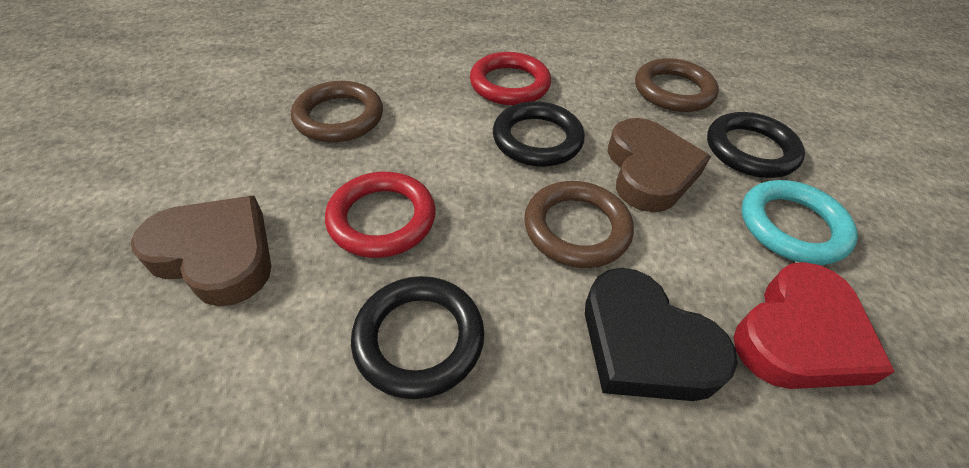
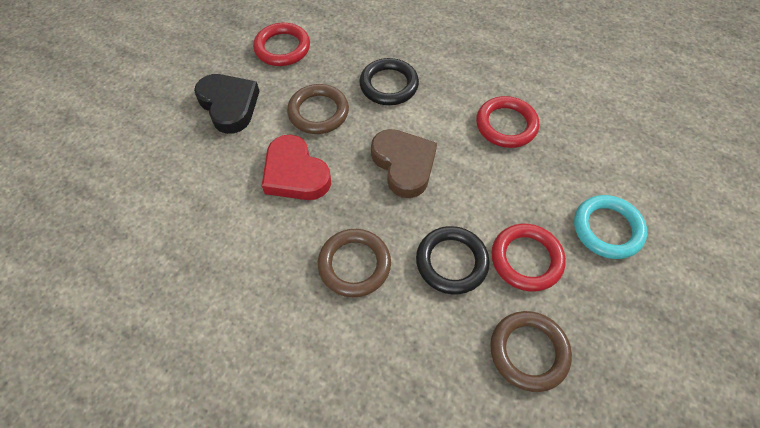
black ring: 3 -> 2
brown heart: 2 -> 1
red ring: 2 -> 3

